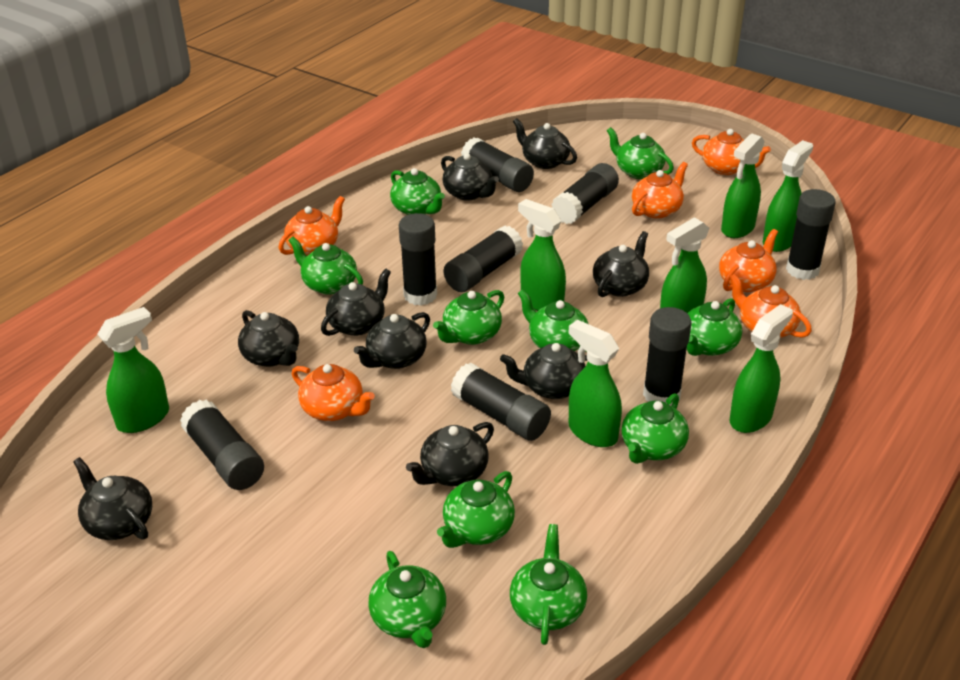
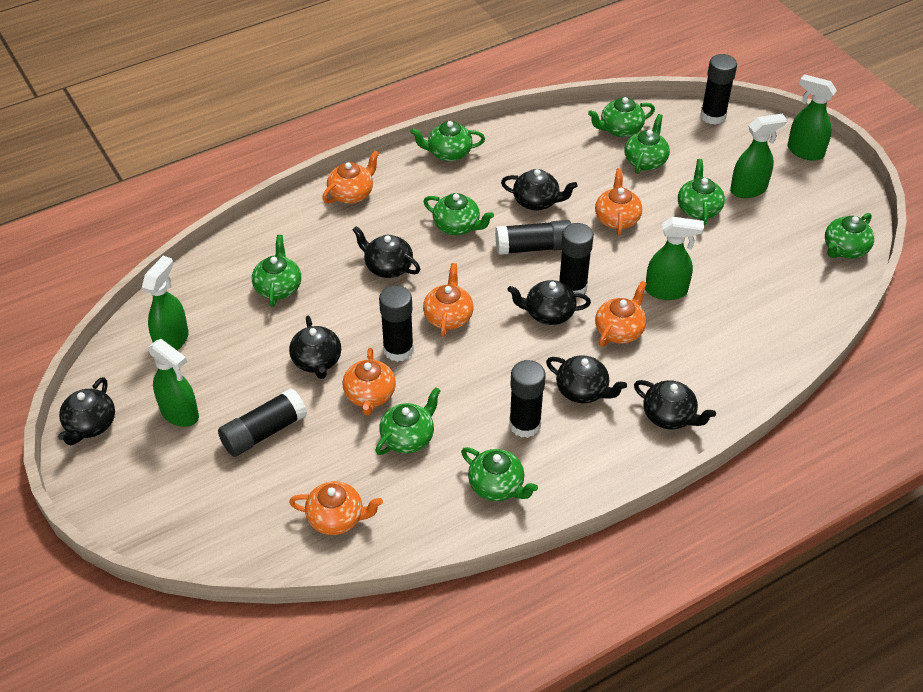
black glue stick: 8 -> 6
black teapot: 9 -> 7
green spray bottle: 7 -> 5
green teapot: 10 -> 9

